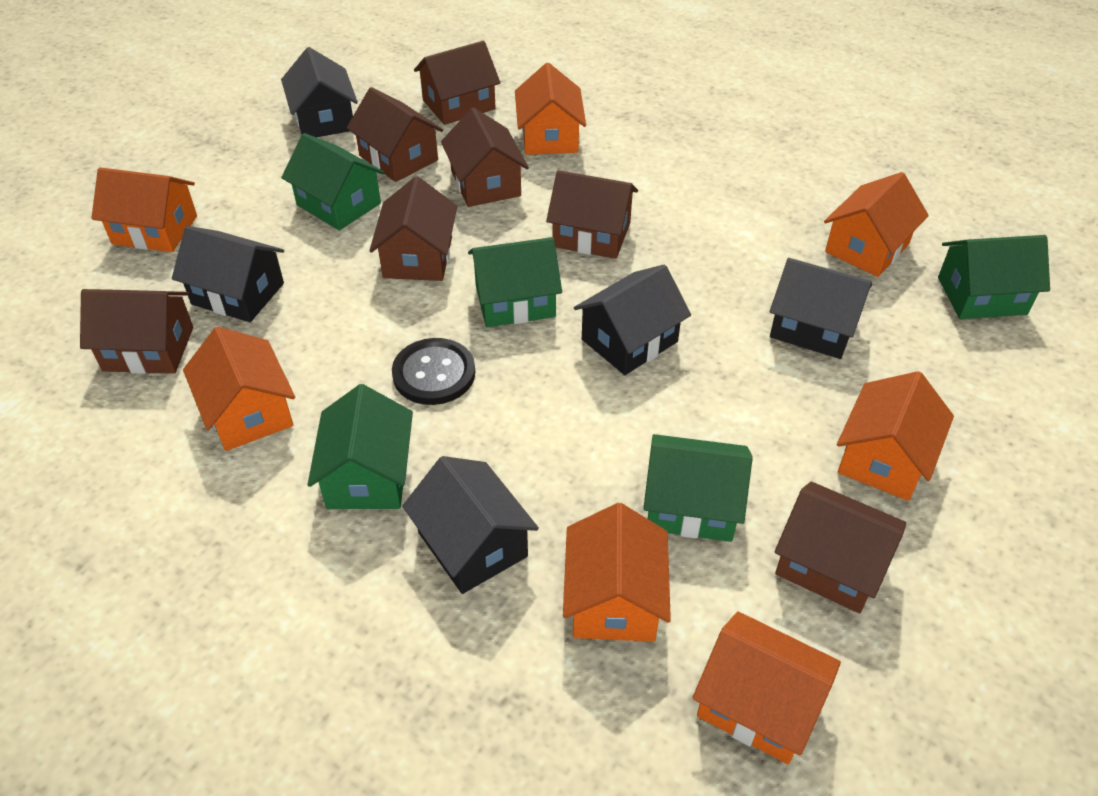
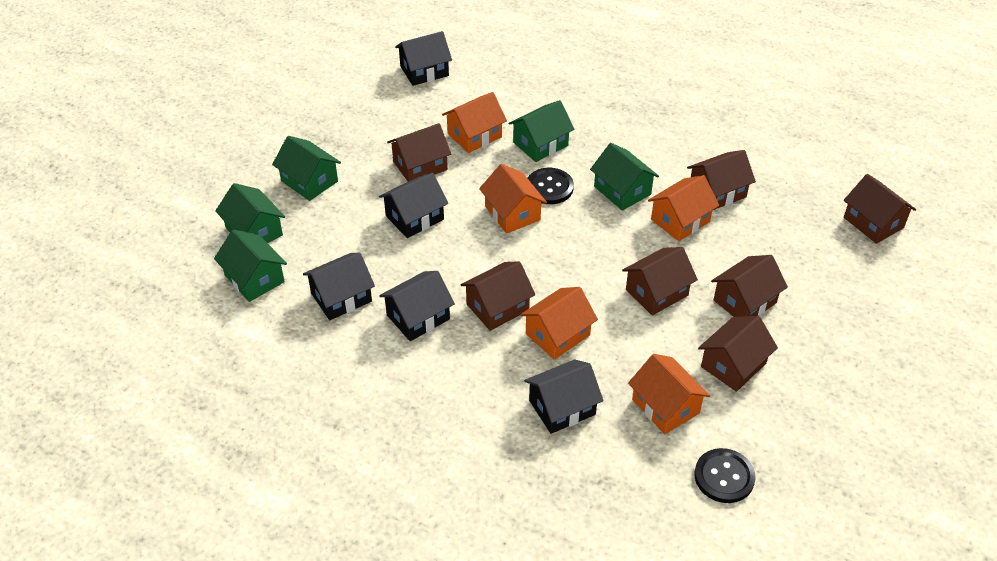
black button: 1 -> 2
orange house: 7 -> 5

